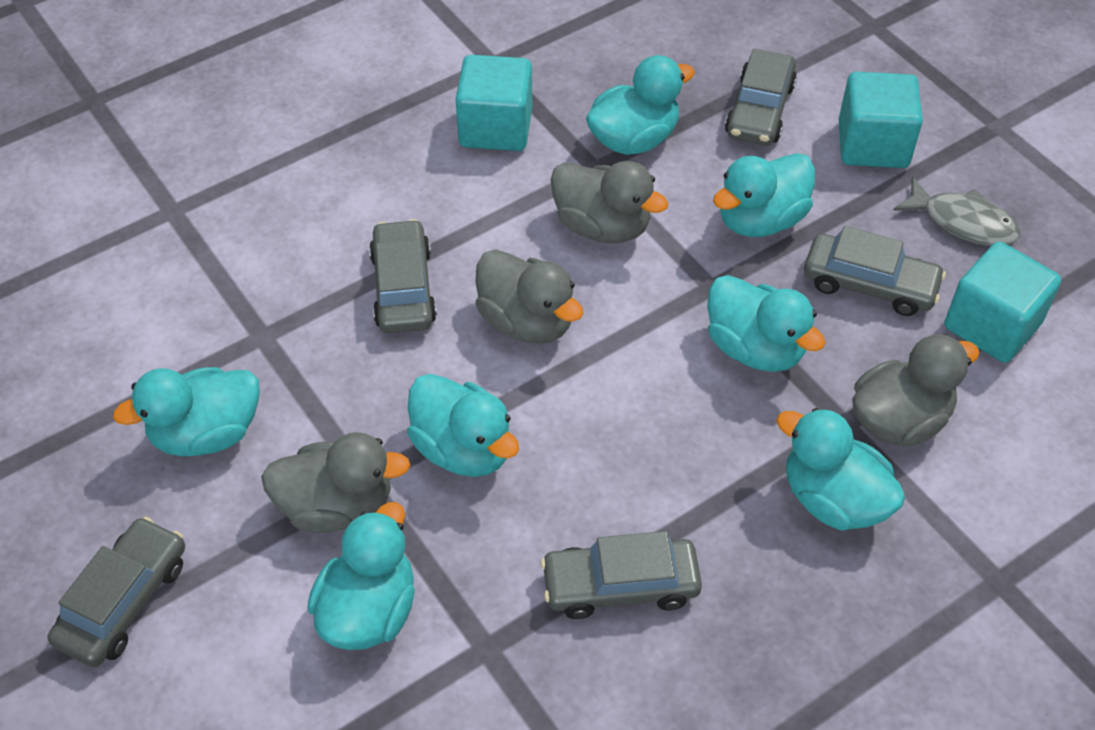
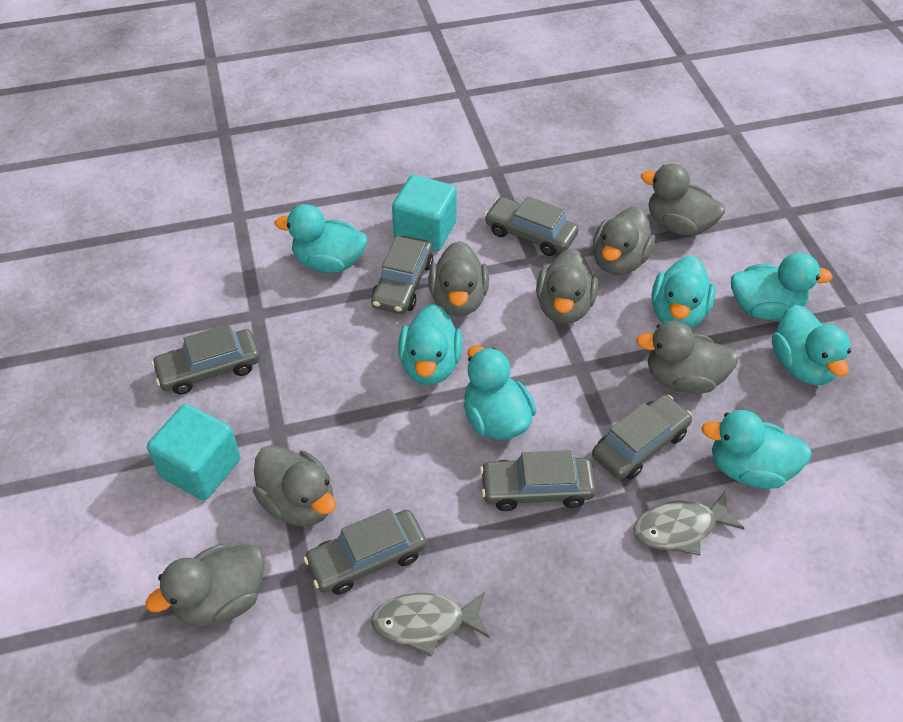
grey car: 5 -> 6
grey duck: 4 -> 7
grey fish: 1 -> 2
turquoise cube: 3 -> 2

